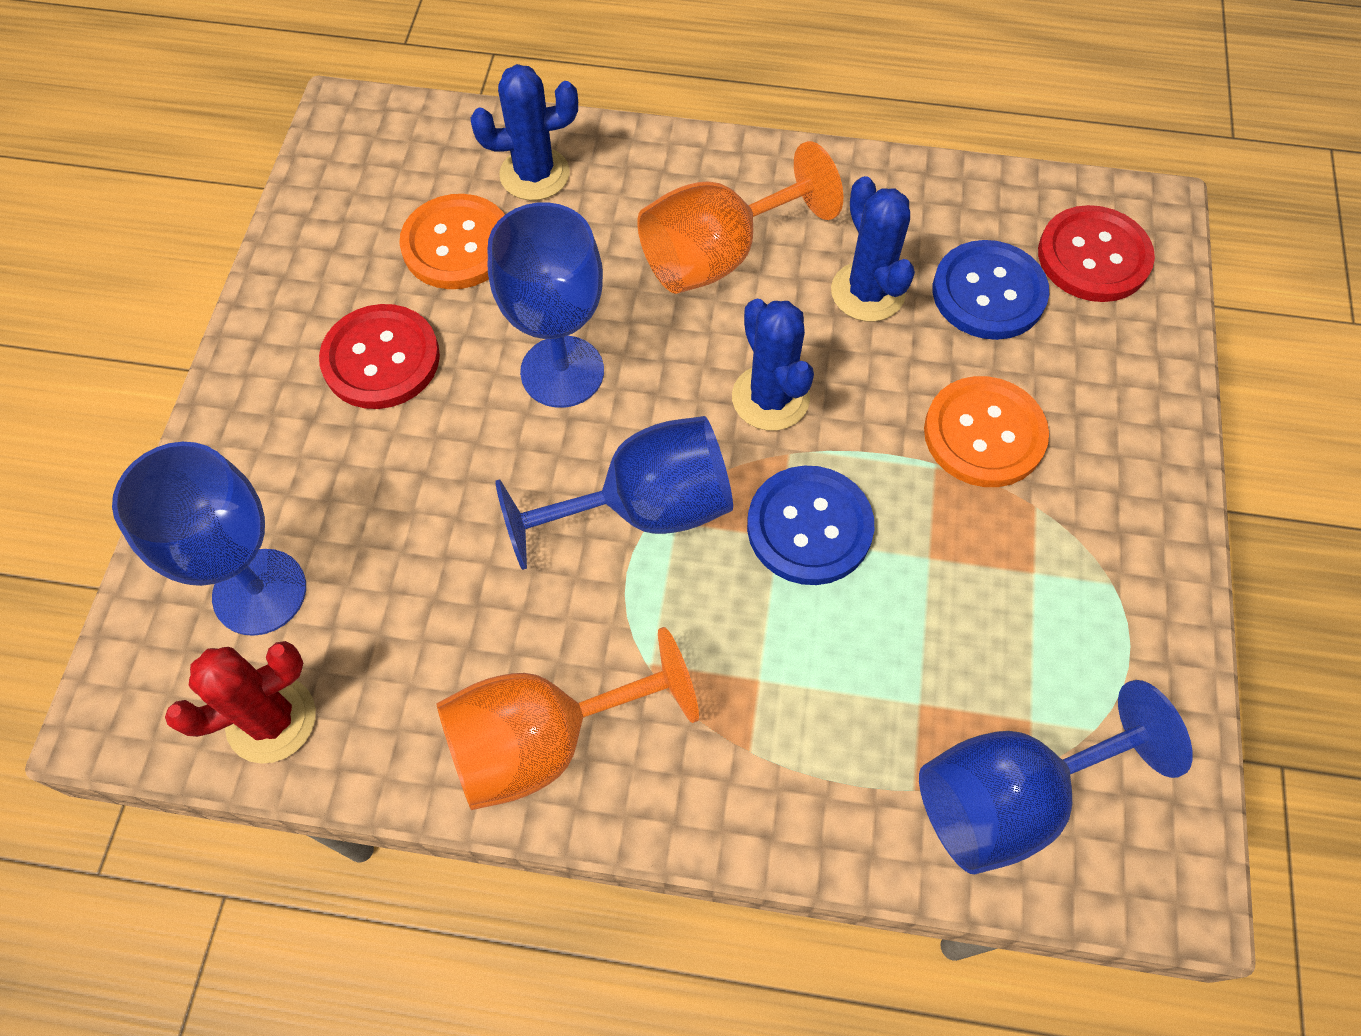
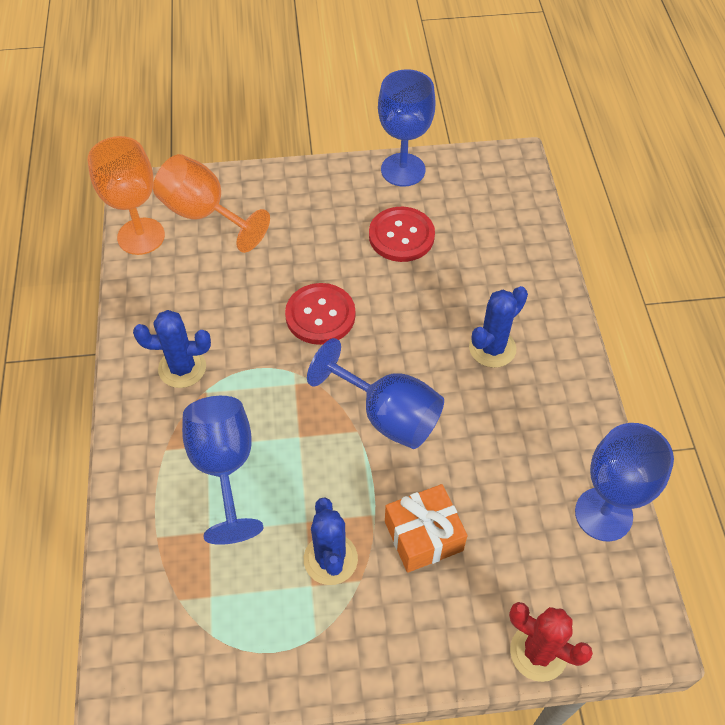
blue button: 2 -> 0
orange button: 2 -> 0
orange gift: 0 -> 1

